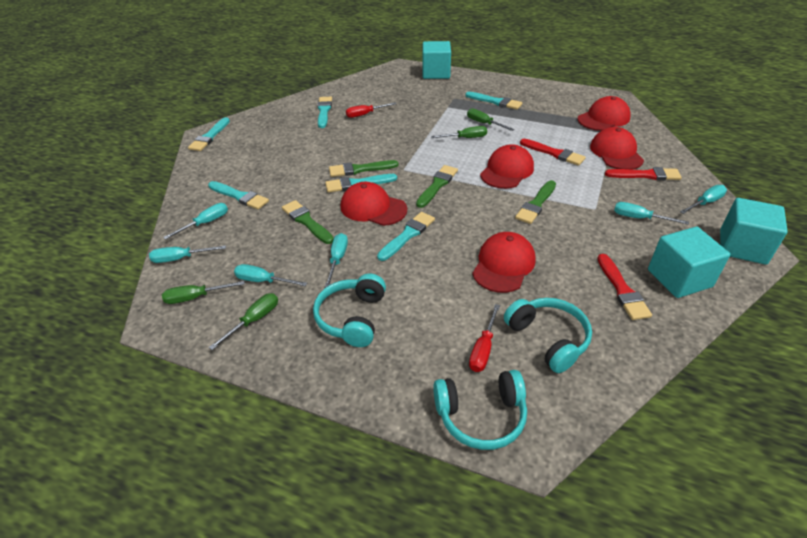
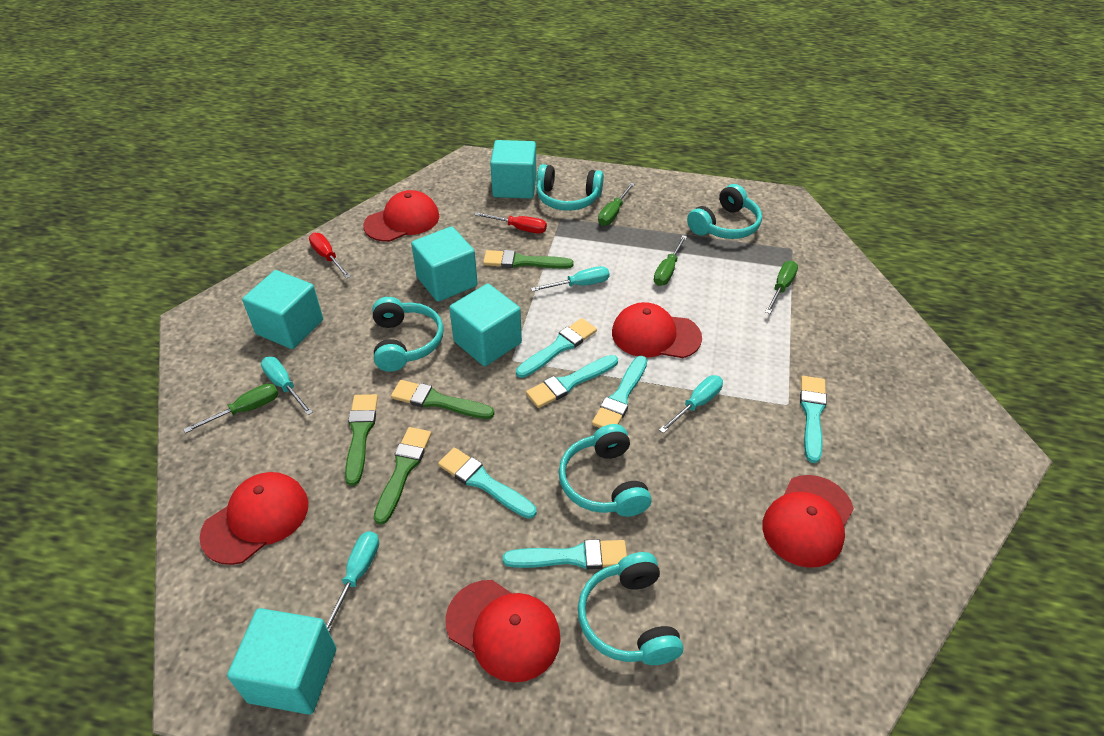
red brush: 3 -> 0
turquoise cube: 3 -> 5
turquoise headphones: 3 -> 5
turquoise screwdriver: 6 -> 4

